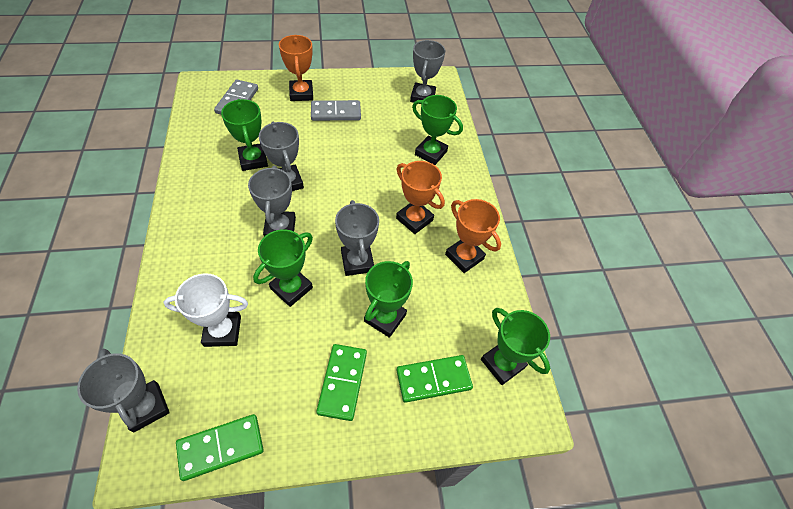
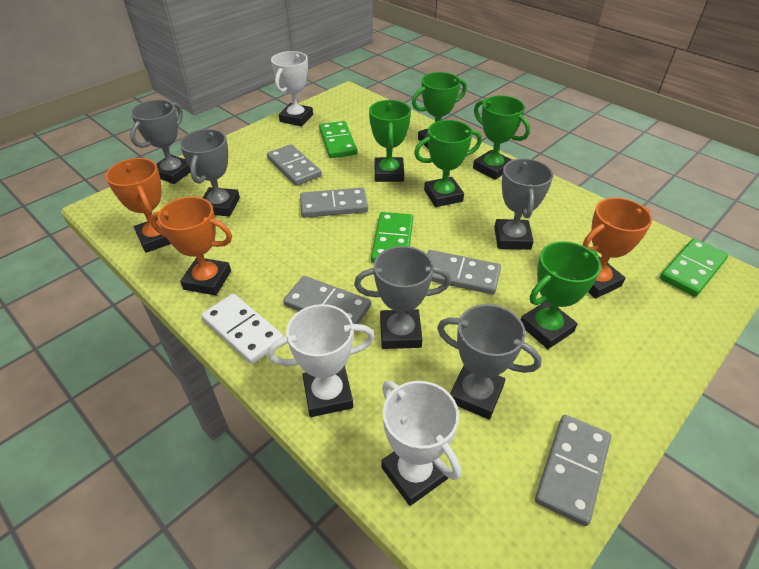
grey domino: 2 -> 5
white domino: 0 -> 1
white trophy: 1 -> 3

